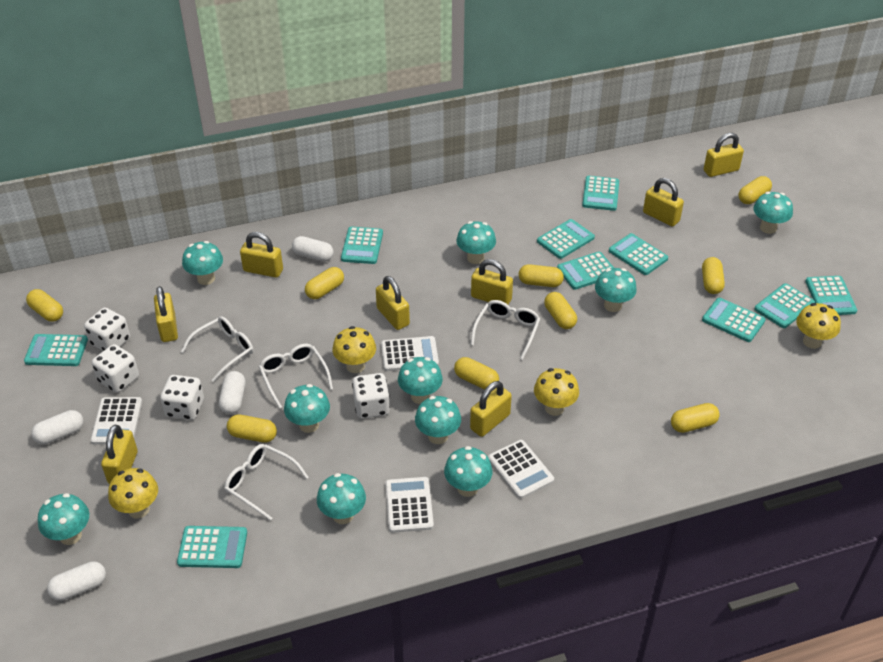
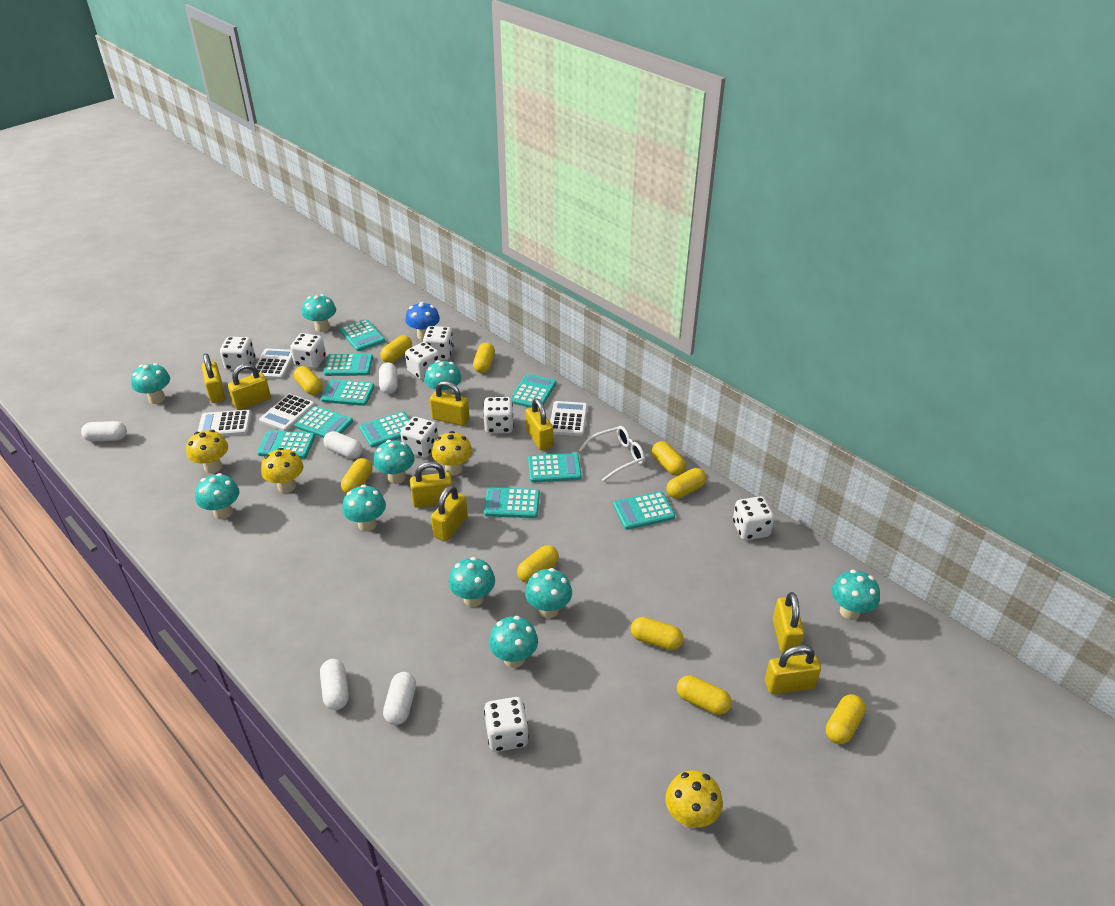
blue mushroom: 0 -> 1
white capsule: 4 -> 5
white dice: 4 -> 8
white glasses: 4 -> 1
yellow capsule: 9 -> 10

